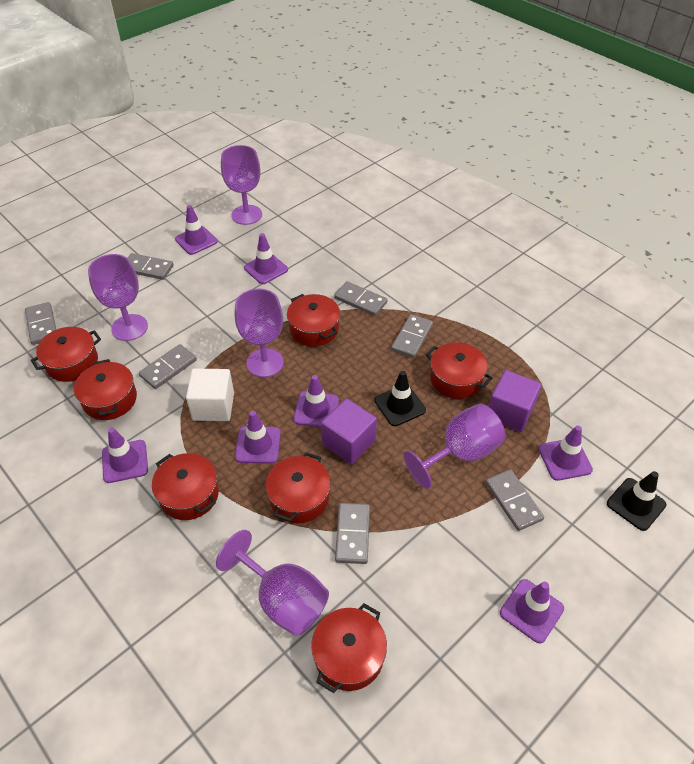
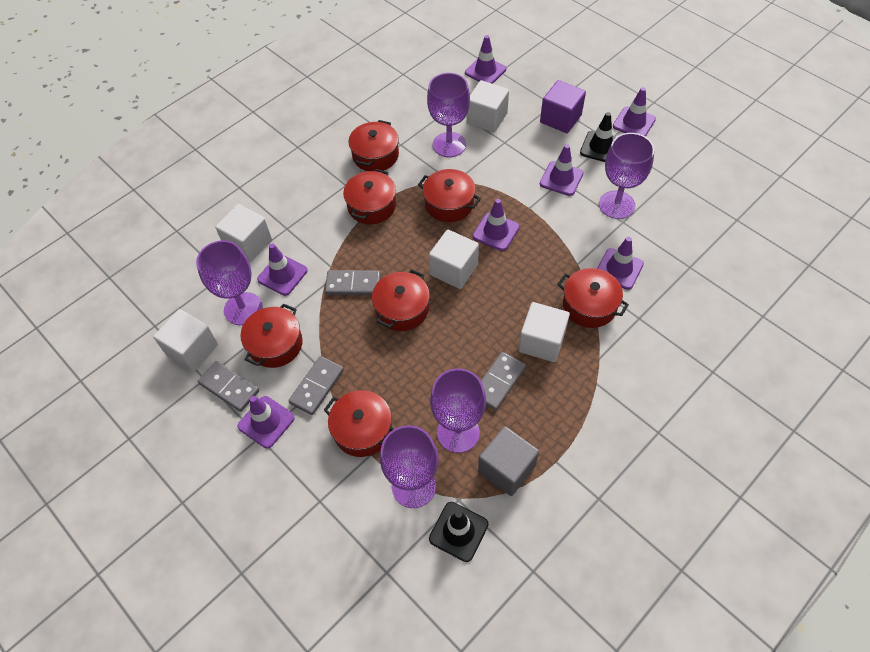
grey cube: 0 -> 1
grey domino: 7 -> 4
purple cube: 2 -> 1
white cube: 1 -> 5

